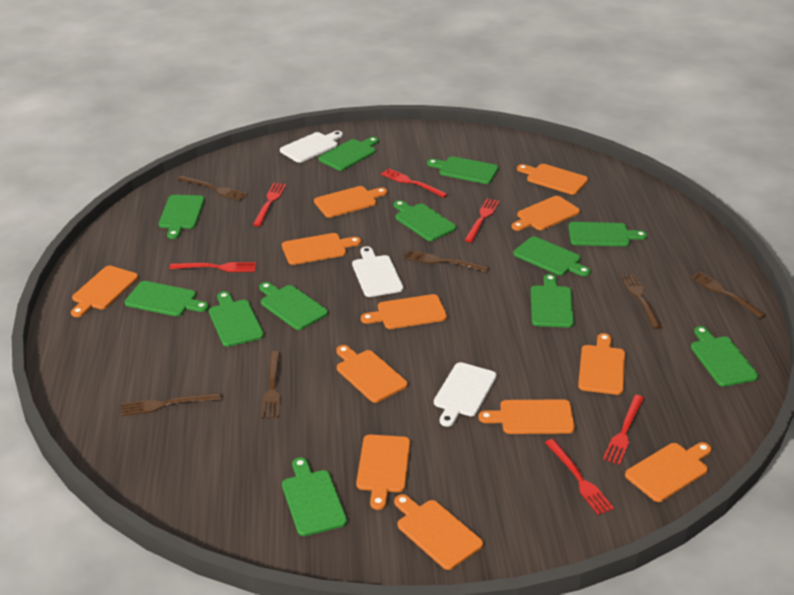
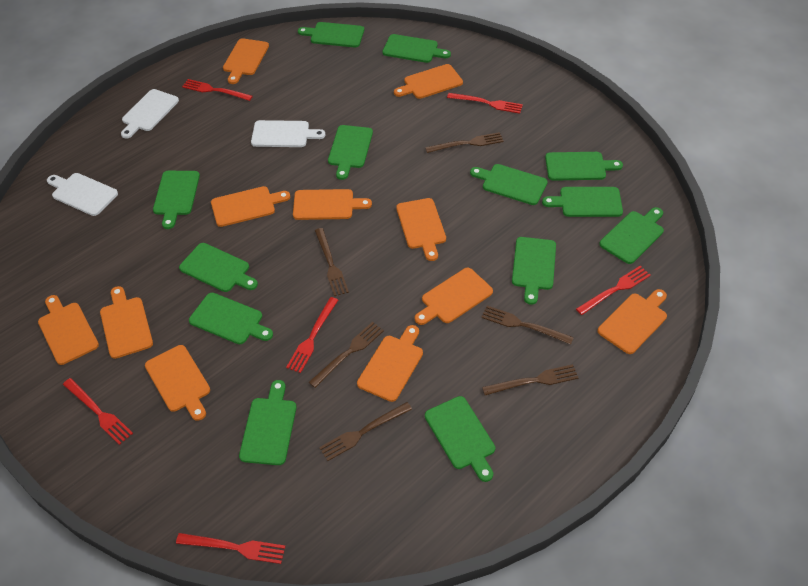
green cutting board: 12 -> 13
orange cutting board: 12 -> 11

